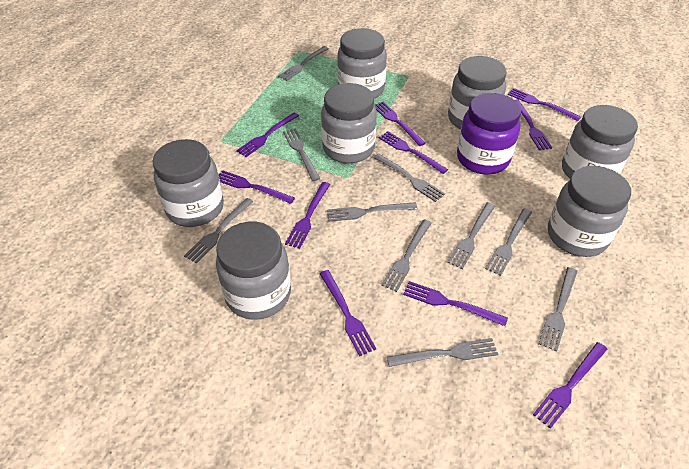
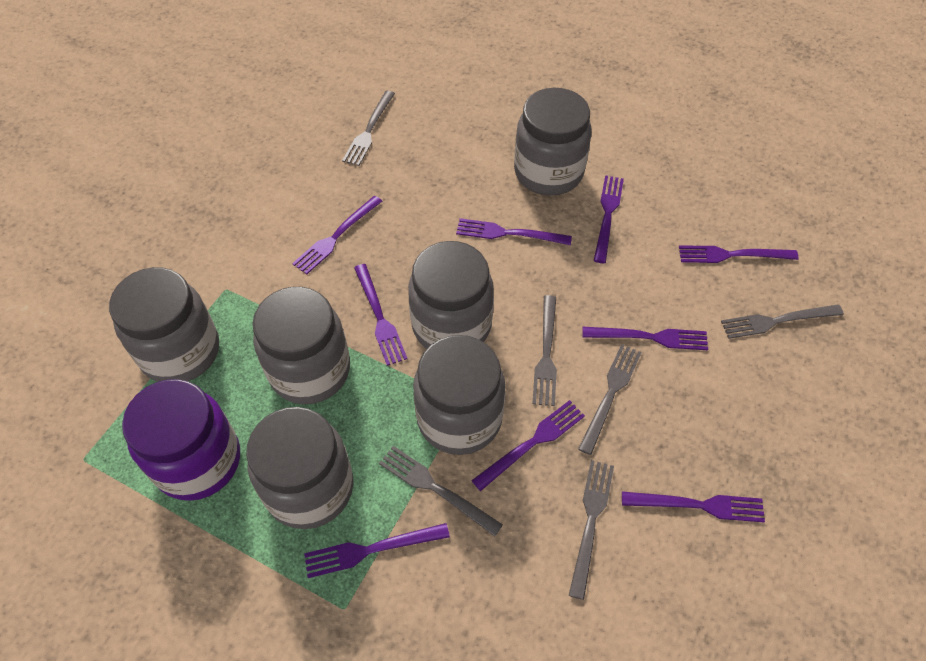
grey fork: 10 -> 6
grey jar: 7 -> 6
purple fork: 10 -> 9

